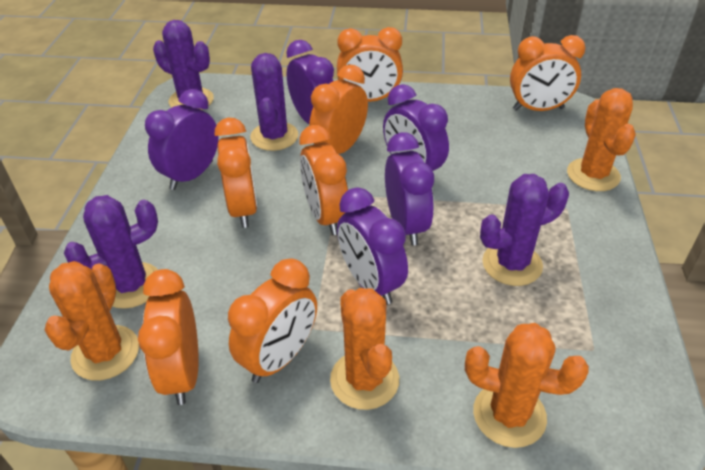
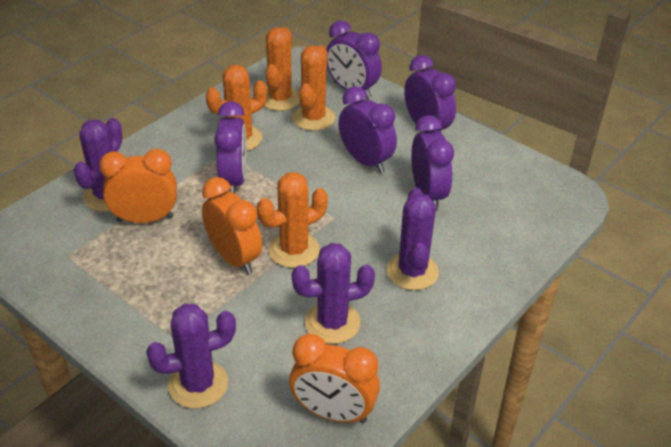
orange clock: 7 -> 3

